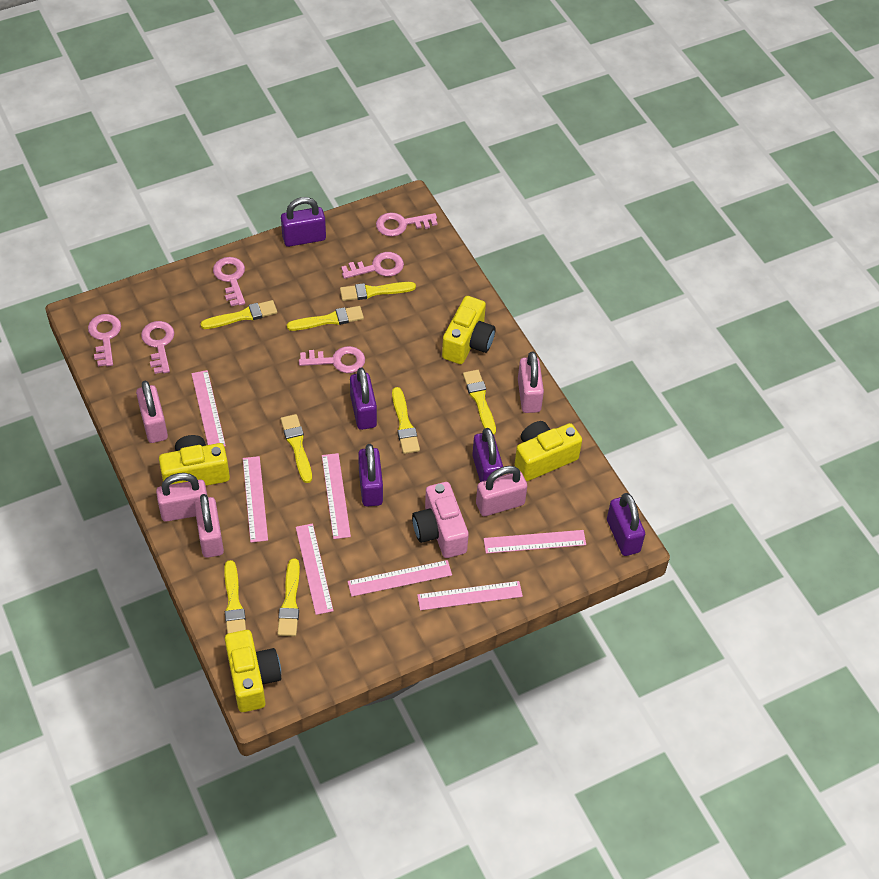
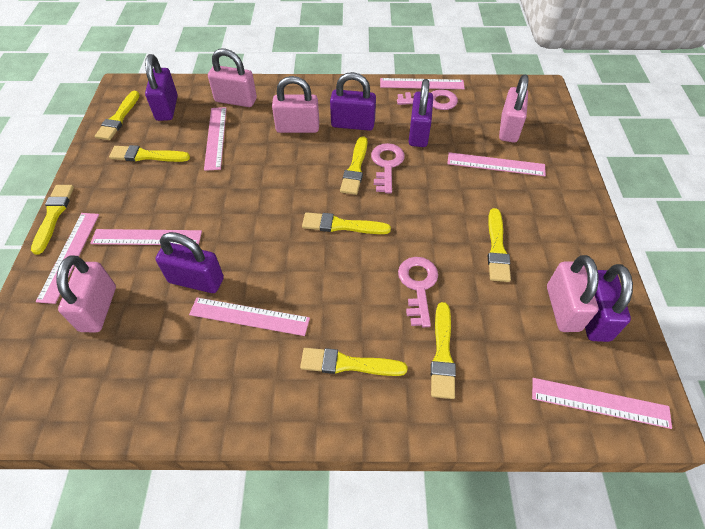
pink camera: 1 -> 0
pink key: 6 -> 3
yellow camera: 4 -> 0

